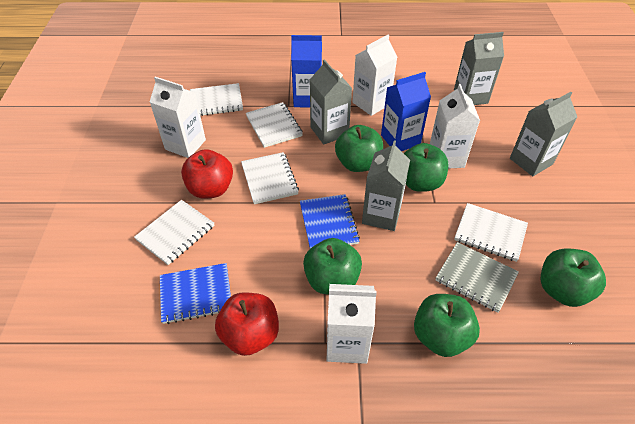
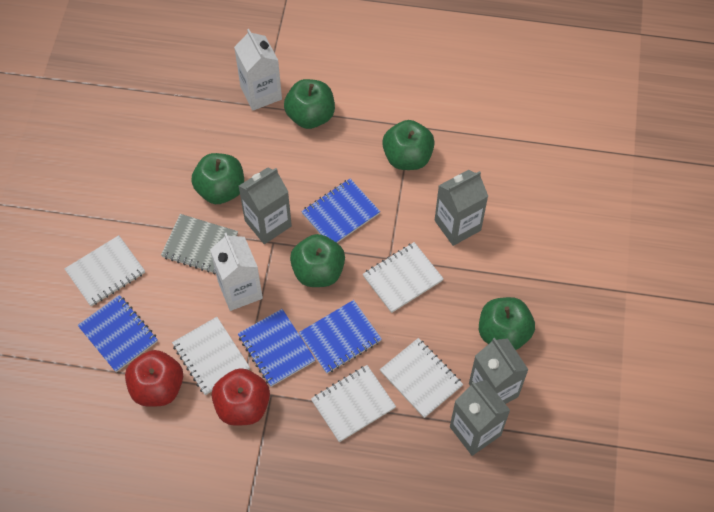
blue carton: 2 -> 0
blue notebook: 2 -> 4
white carton: 4 -> 2

